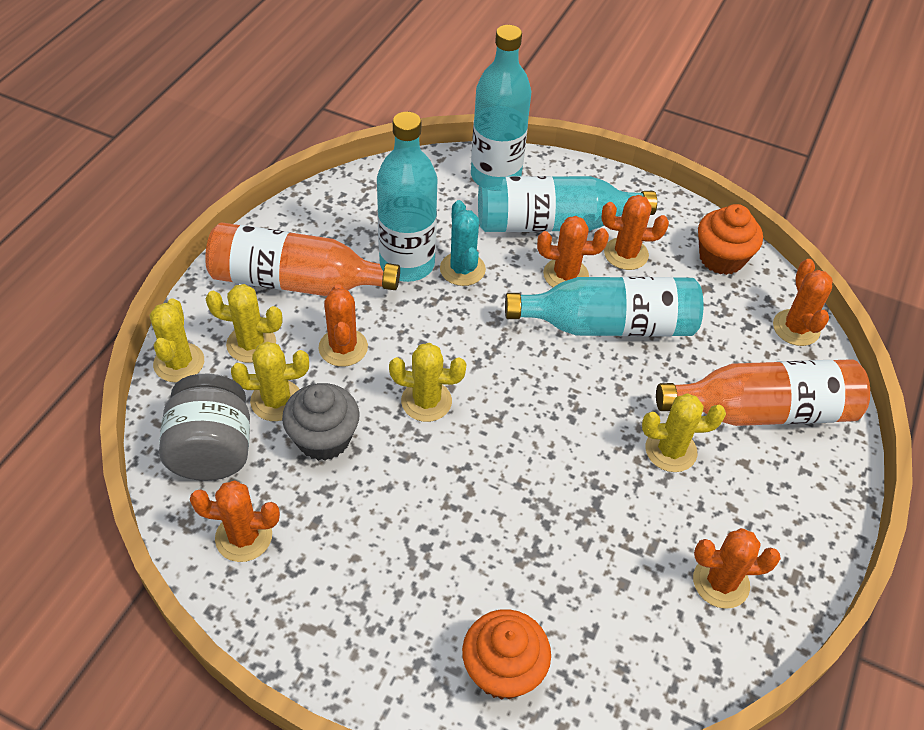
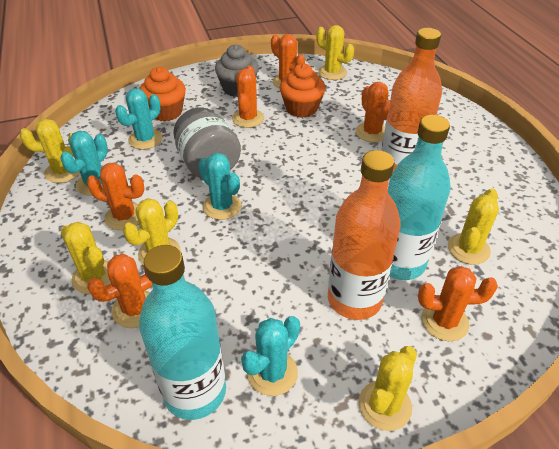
turquoise bottle: 4 -> 2
turquoise cactus: 1 -> 4
yellow cactus: 5 -> 6

